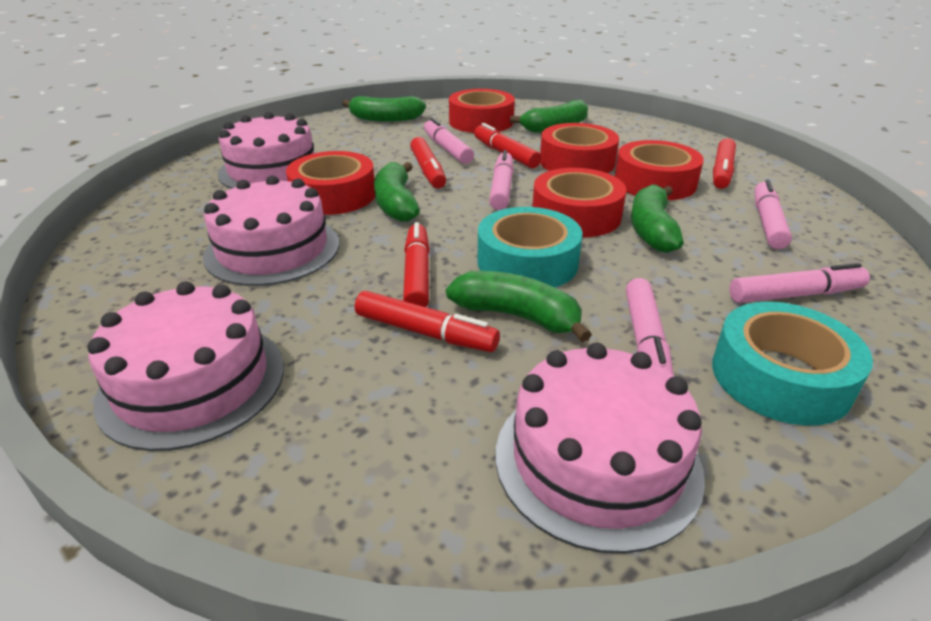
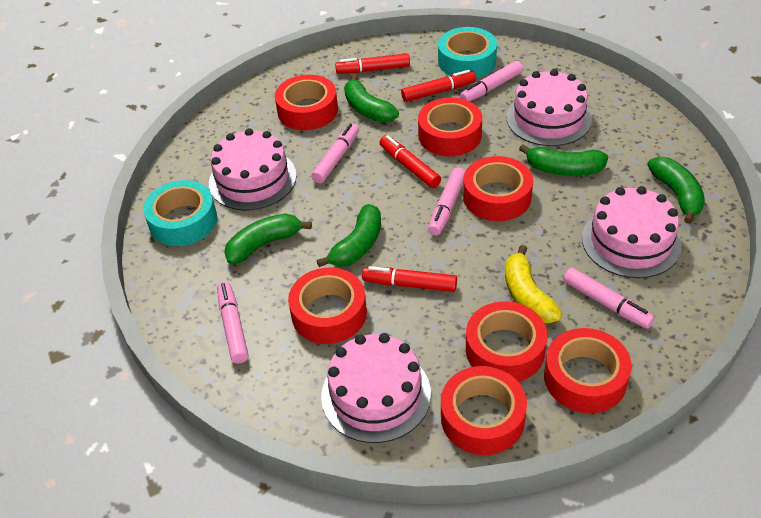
red marker: 5 -> 4
red tape: 5 -> 7
yellow banana: 0 -> 1

